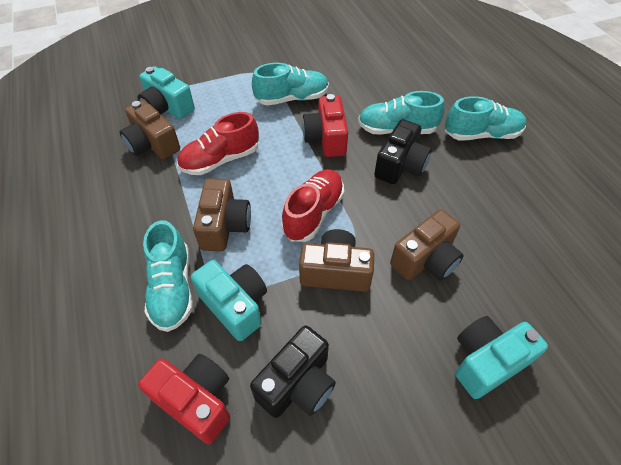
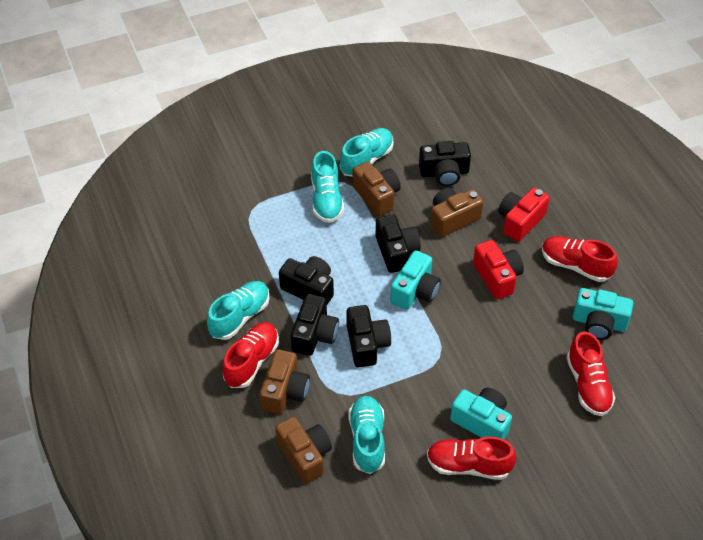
black camera: 2 -> 5
red shoe: 2 -> 4

